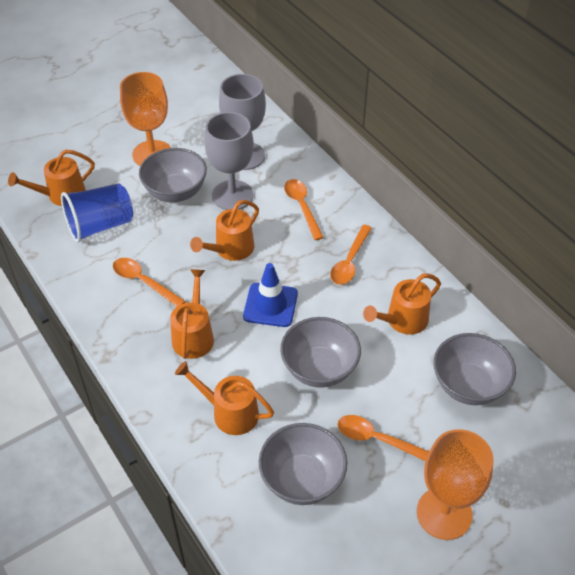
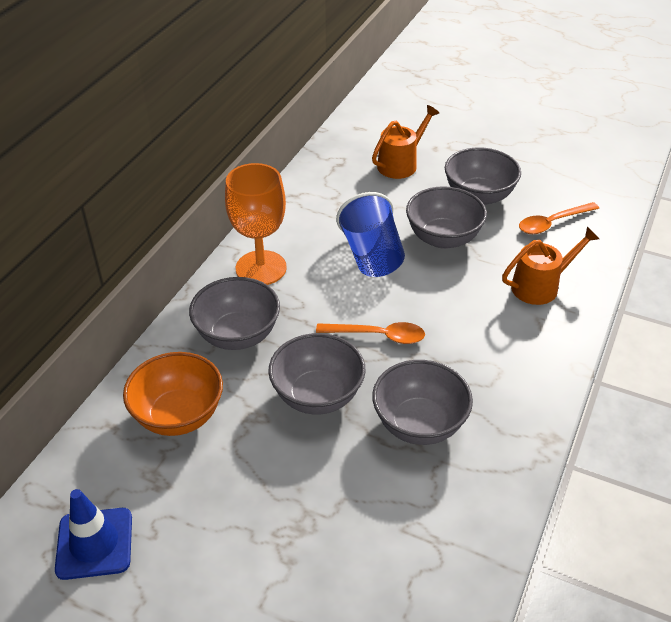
grey bowl: 4 -> 5
grey goblet: 2 -> 0
orange bowl: 0 -> 1
orange goblet: 2 -> 1
orange spoon: 4 -> 2
orange watering can: 5 -> 2

